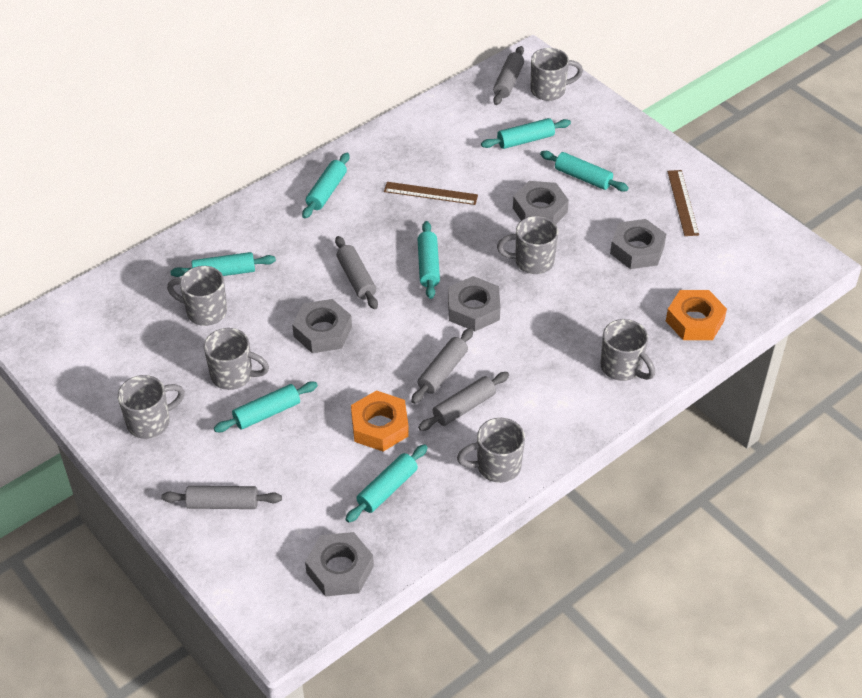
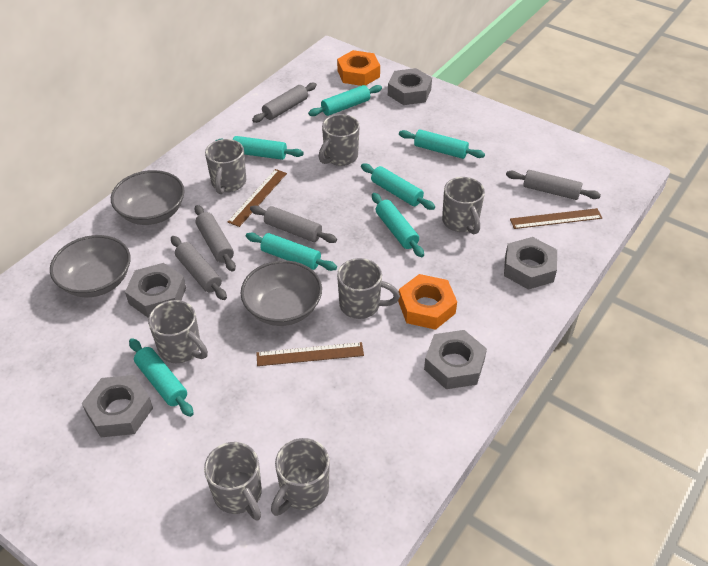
brown ruler: 2 -> 3
grey bowl: 0 -> 3

